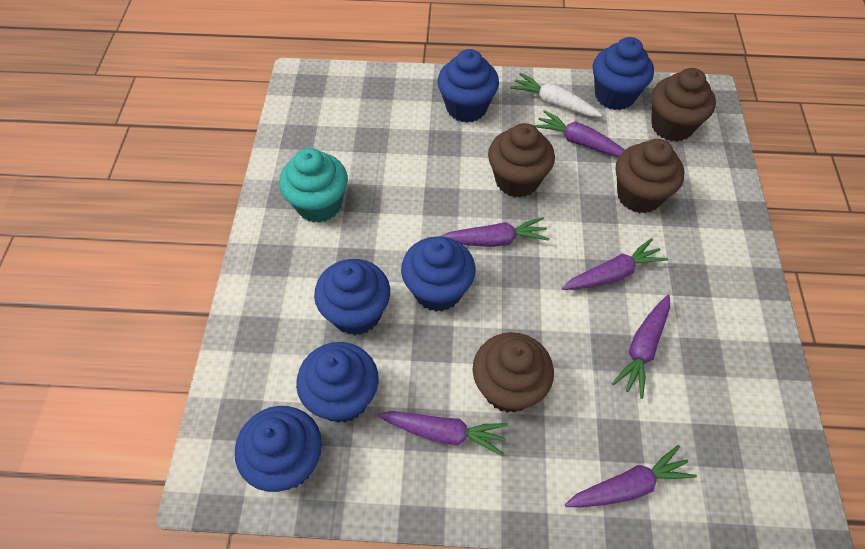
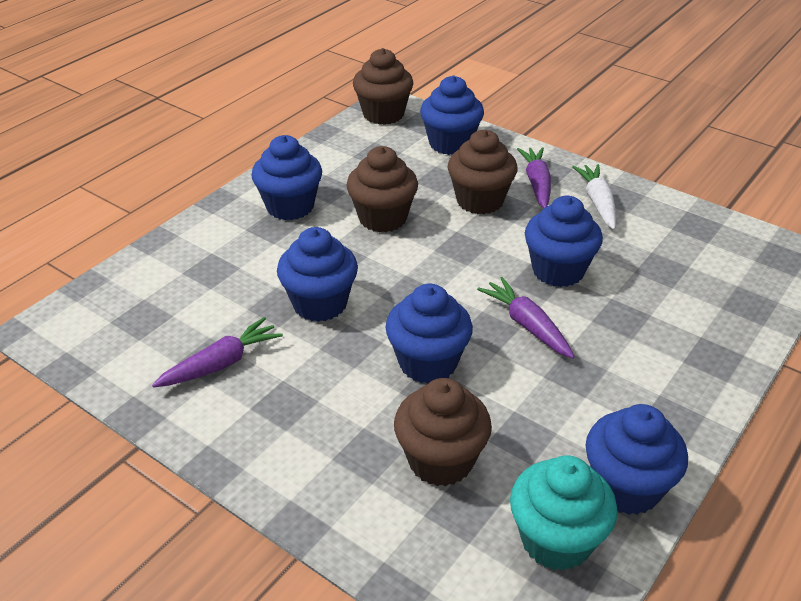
purple carrot: 6 -> 3

